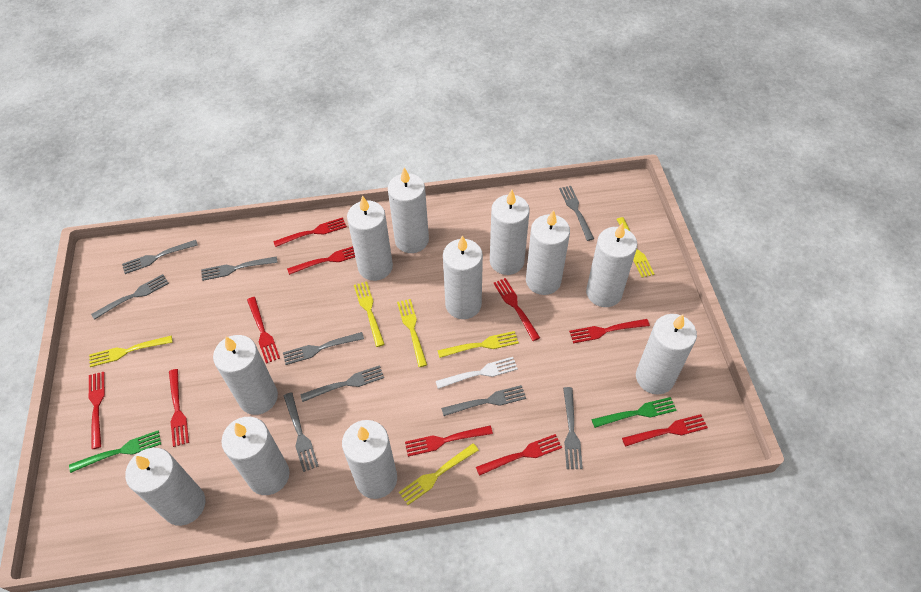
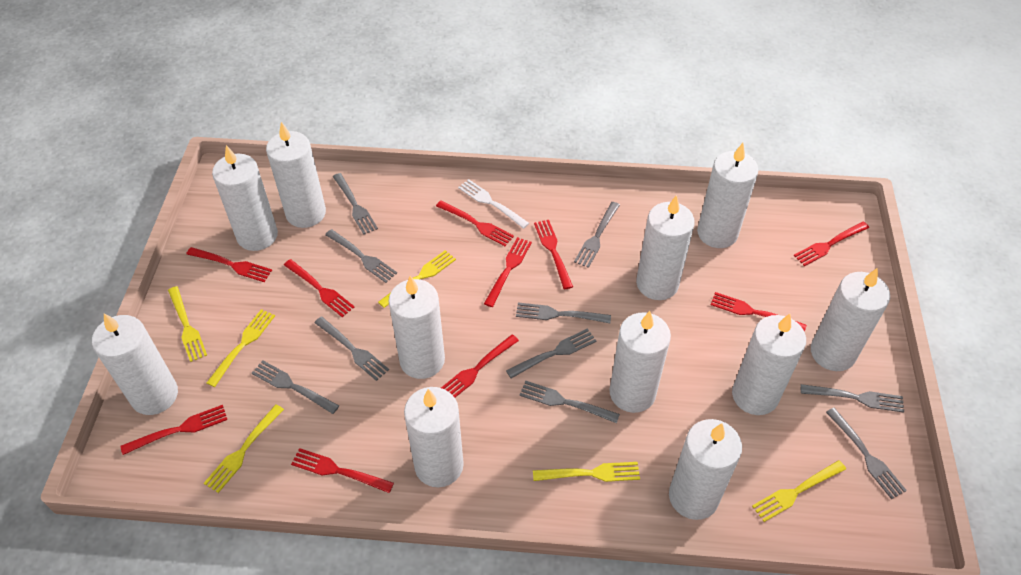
green fork: 2 -> 0
grey fork: 9 -> 10

